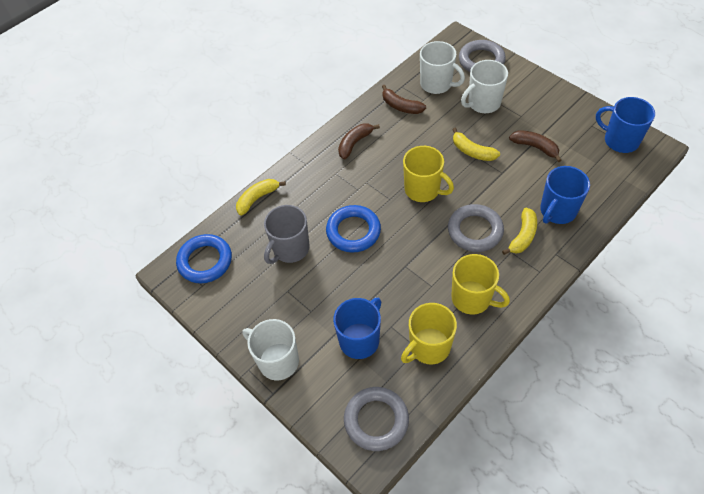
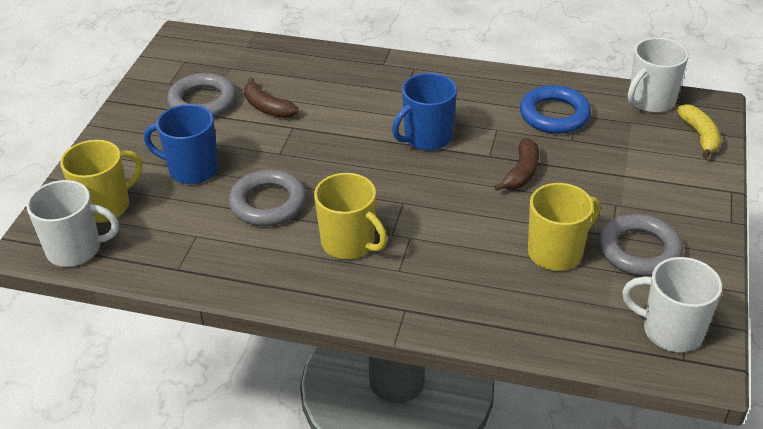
blue mug: 3 -> 2
blue ring: 2 -> 1
brown banana: 3 -> 2
grey mug: 1 -> 0
yellow banana: 3 -> 1

